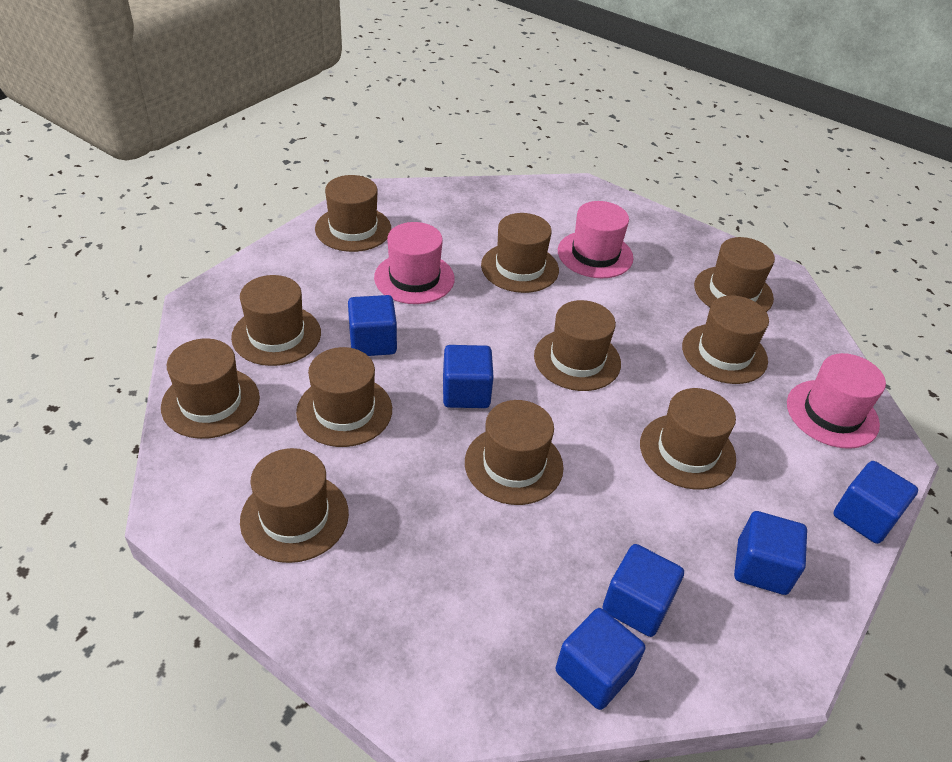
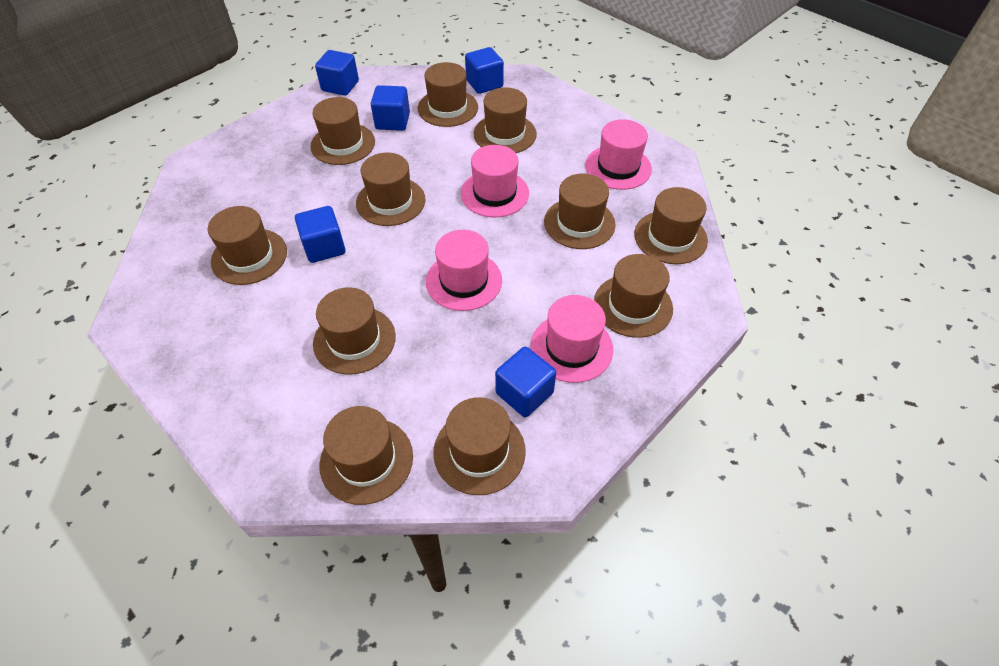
blue cube: 6 -> 5
pink hat: 3 -> 4

